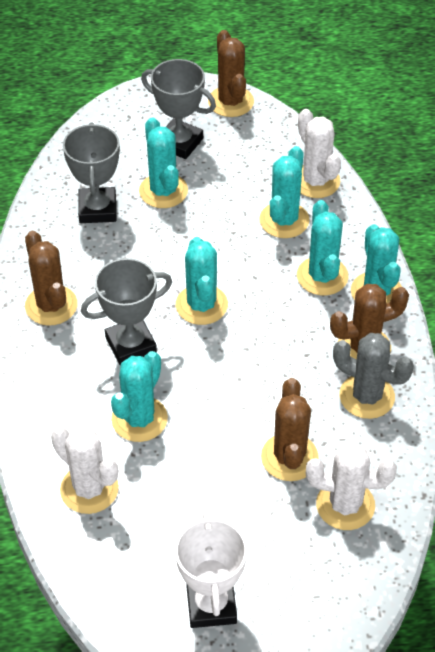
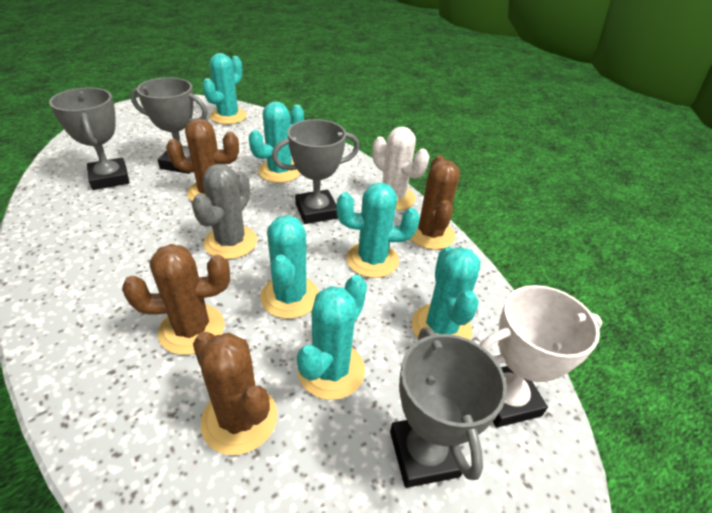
grey trophy: 3 -> 4
white cactus: 3 -> 1

